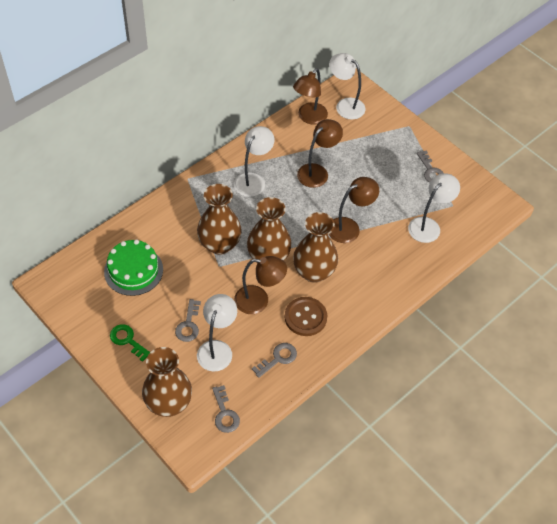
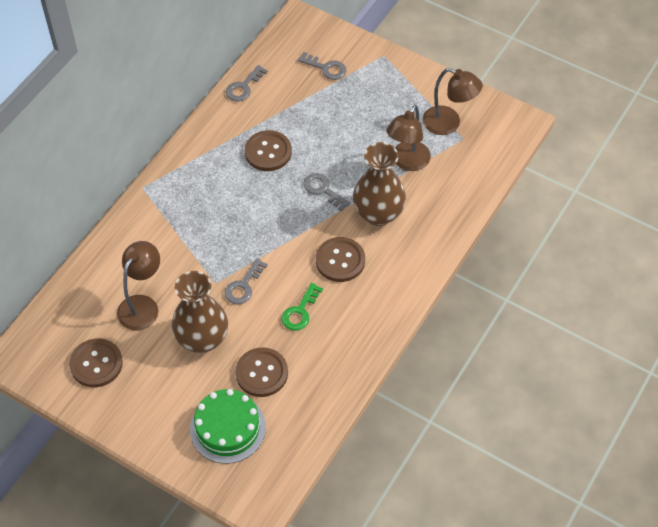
brown button: 1 -> 4
brown lamp: 4 -> 3
brown vase: 4 -> 2
white lamp: 4 -> 0

